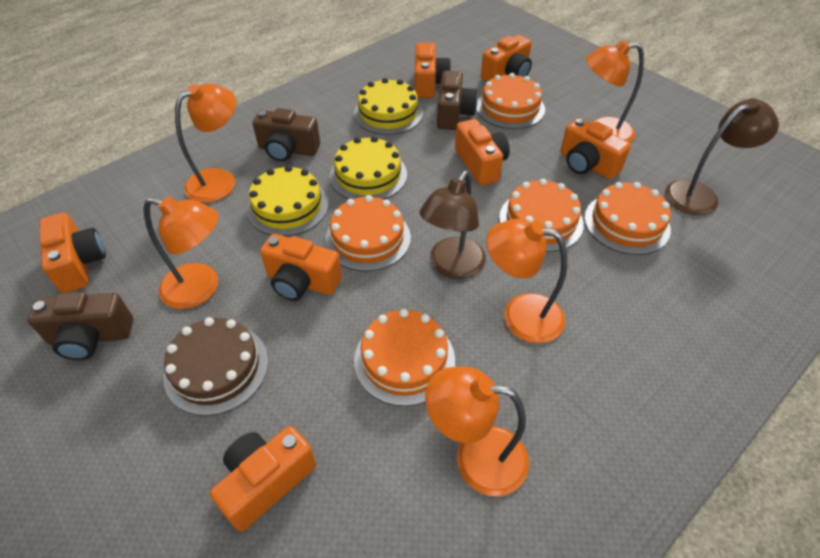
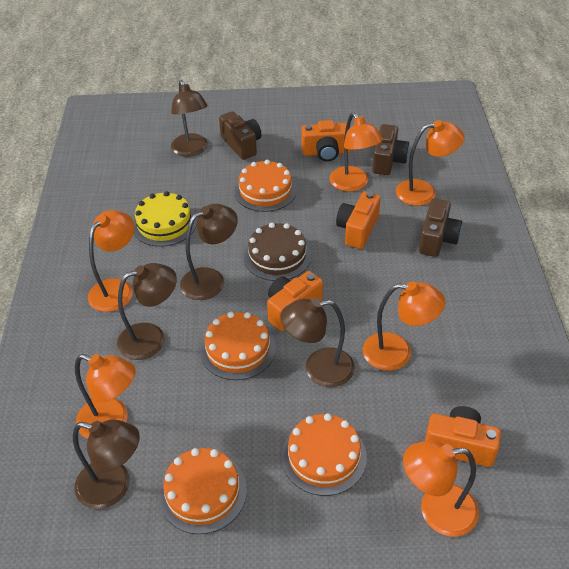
brown lamp: 2 -> 5
orange cake: 5 -> 4
orange camera: 7 -> 4
orange lamp: 5 -> 6
yellow cake: 3 -> 1

